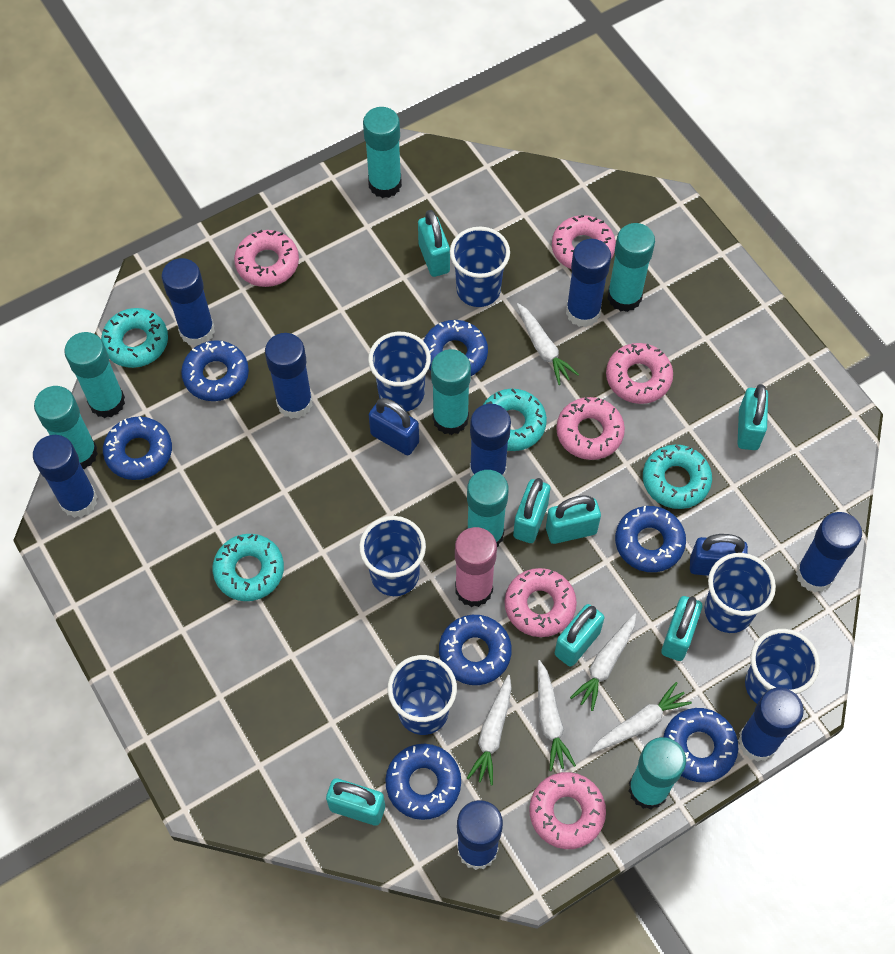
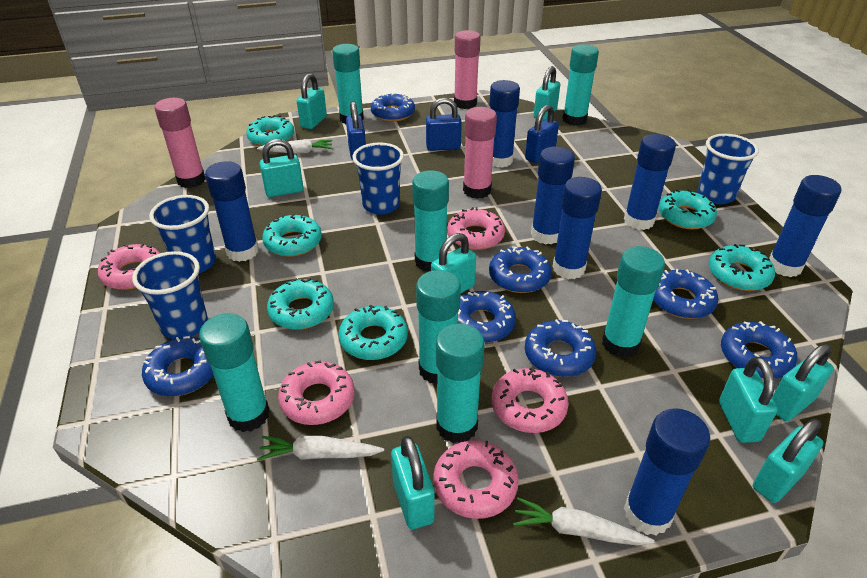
blue cup: 6 -> 4
blue glue stick: 8 -> 7
blue padlock: 2 -> 3
pink donut: 6 -> 5
pink glue stick: 1 -> 3
turquoise donut: 4 -> 6
turquoise padlock: 7 -> 8
white carrot: 5 -> 3

